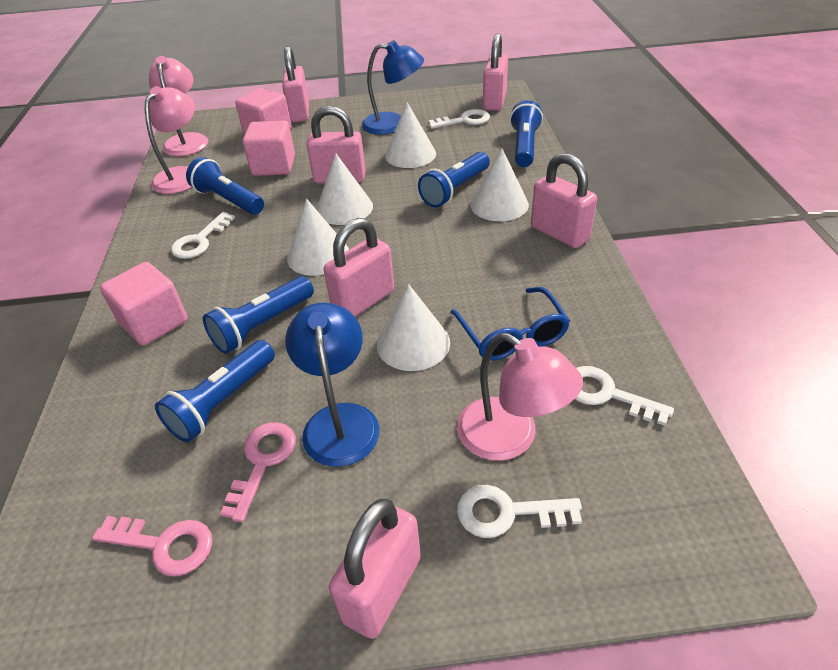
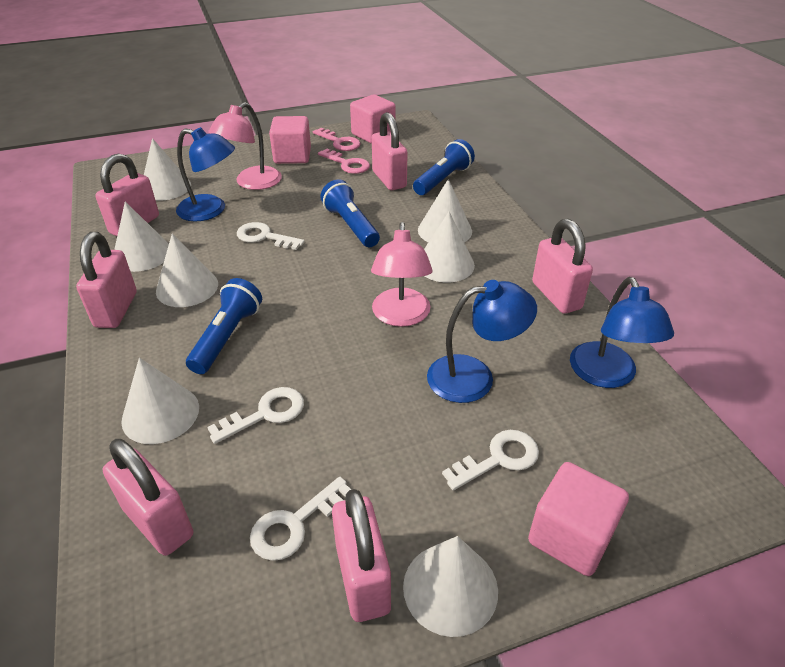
blue flashlight: 5 -> 3
blue glasses: 1 -> 0
blue lamp: 2 -> 3
pink lamp: 3 -> 2
white cone: 5 -> 7

